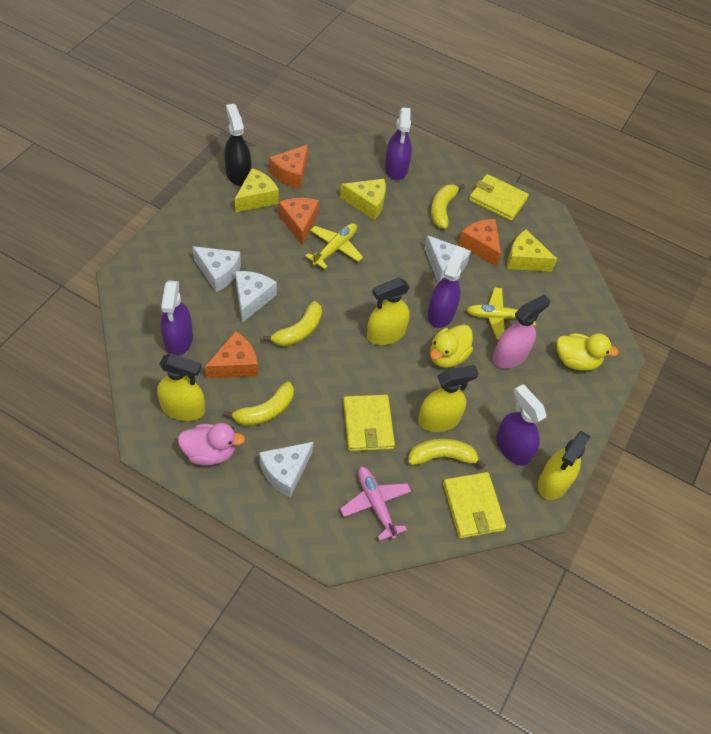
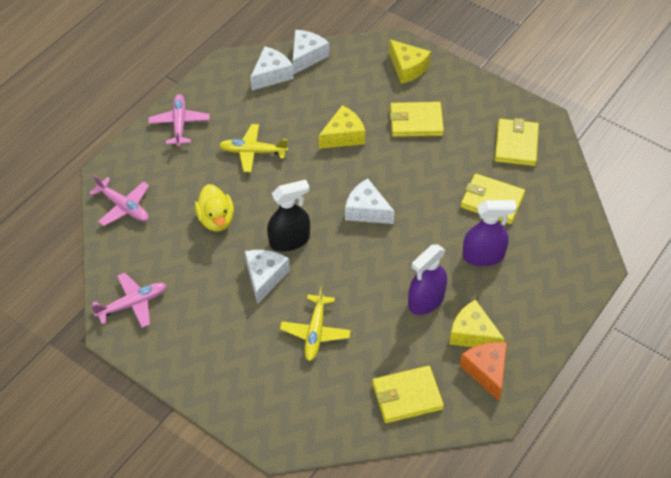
orange cheese: 4 -> 1
pink duck: 1 -> 0
pink plane: 1 -> 3
pink spray bottle: 1 -> 0
purple spray bottle: 4 -> 2
yellow banana: 4 -> 0
yellow duck: 2 -> 1
yellow spray bottle: 4 -> 0
yellow wallet: 3 -> 4

